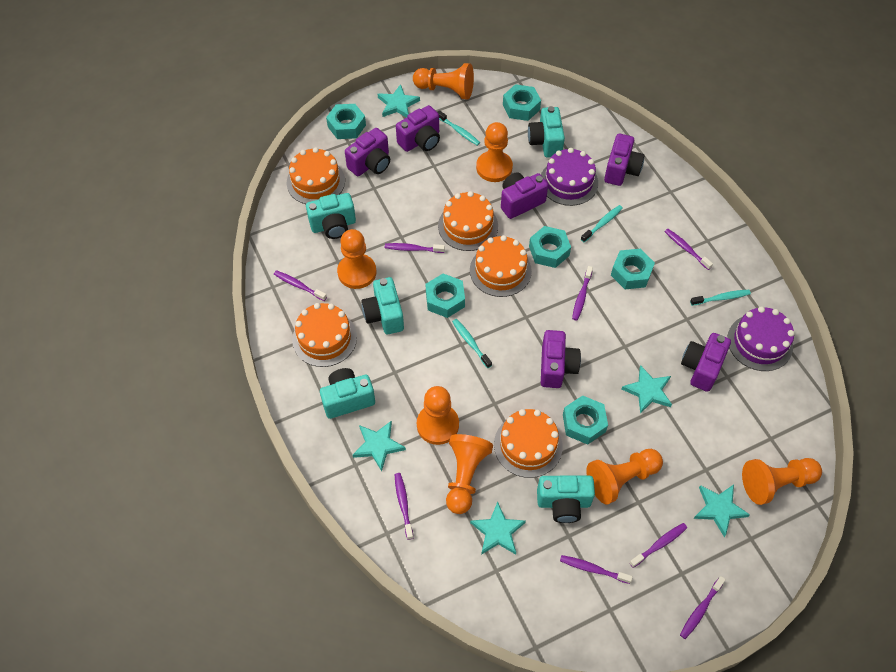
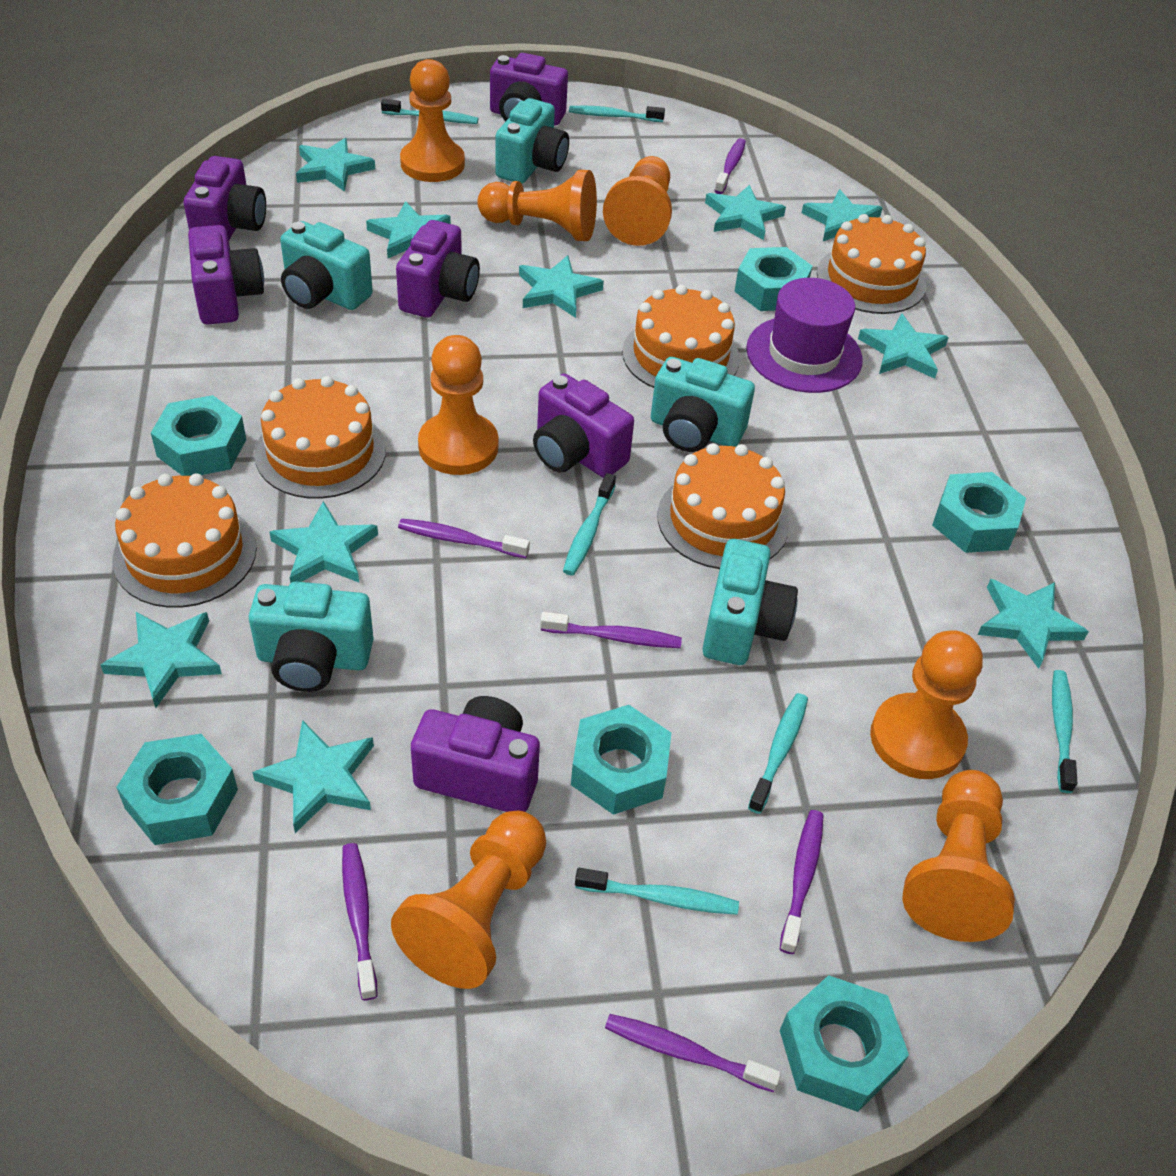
purple cake: 2 -> 0
purple hat: 0 -> 1
purple toothbrush: 8 -> 6
turquoise star: 5 -> 10
turquoise toothbrush: 4 -> 6

